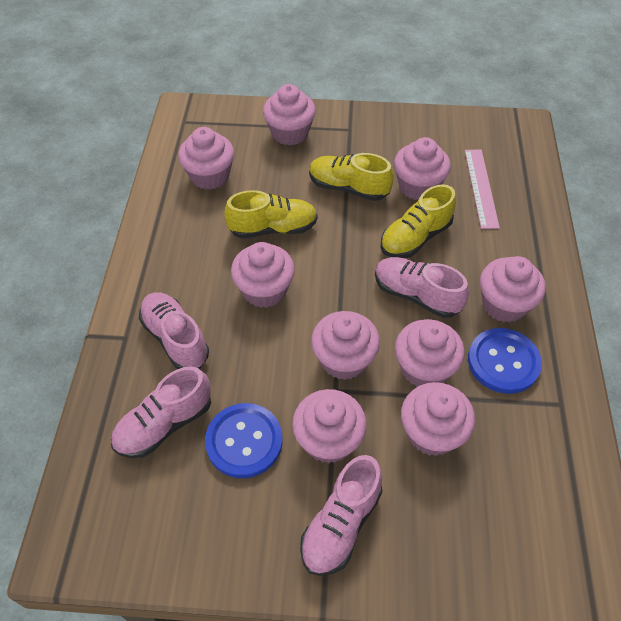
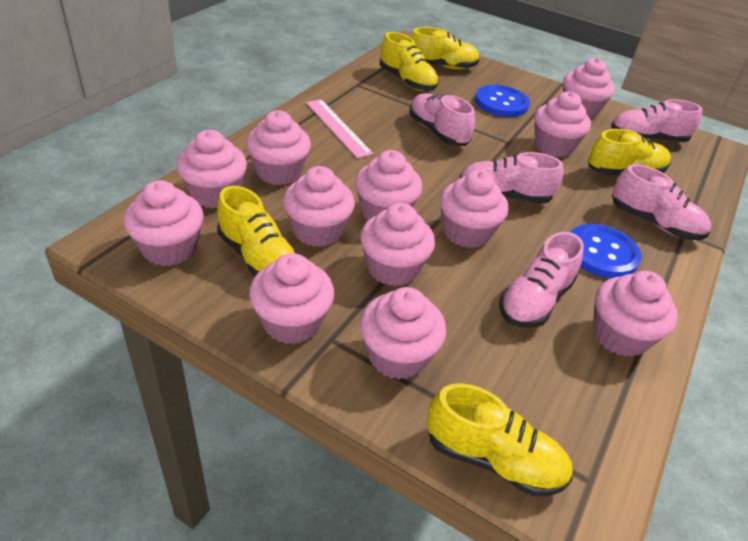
pink cupcake: 9 -> 12
pink shoe: 4 -> 5
yellow shoe: 3 -> 5

